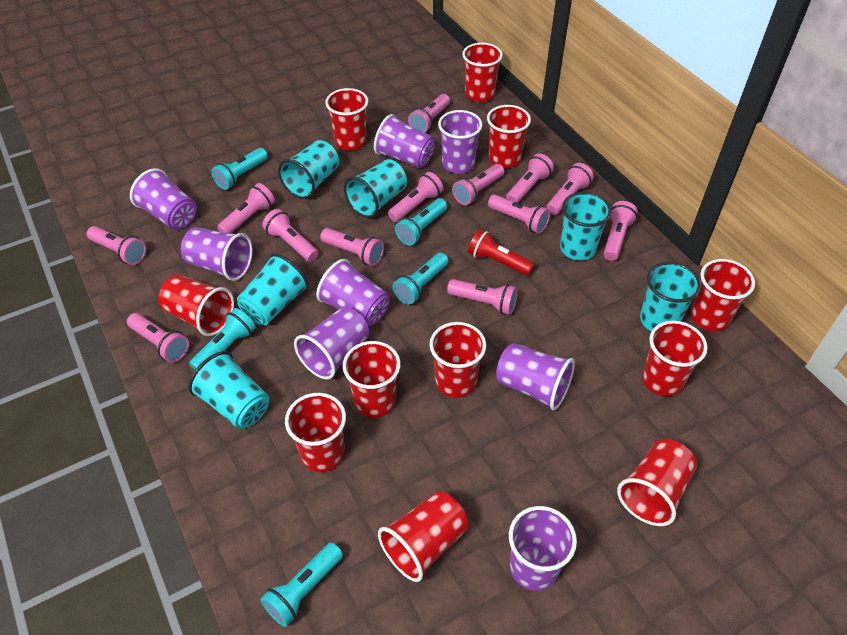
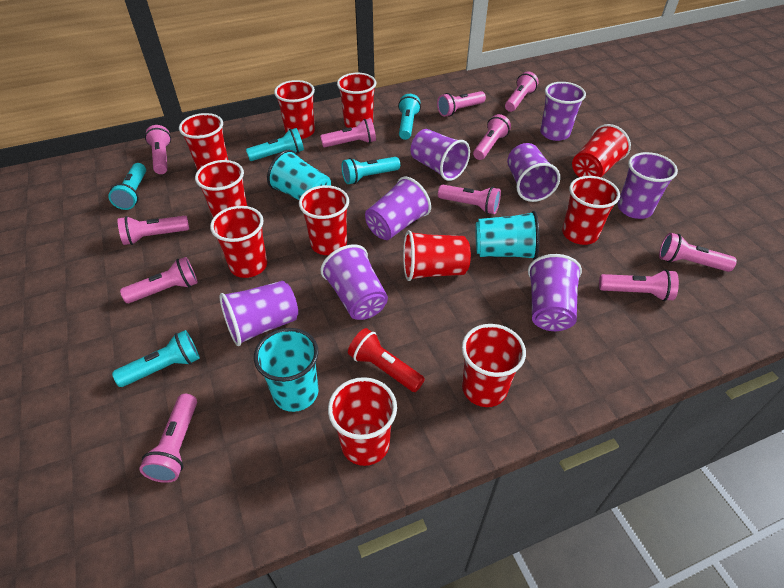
pink flashlight: 13 -> 11
turquoise cup: 6 -> 3

